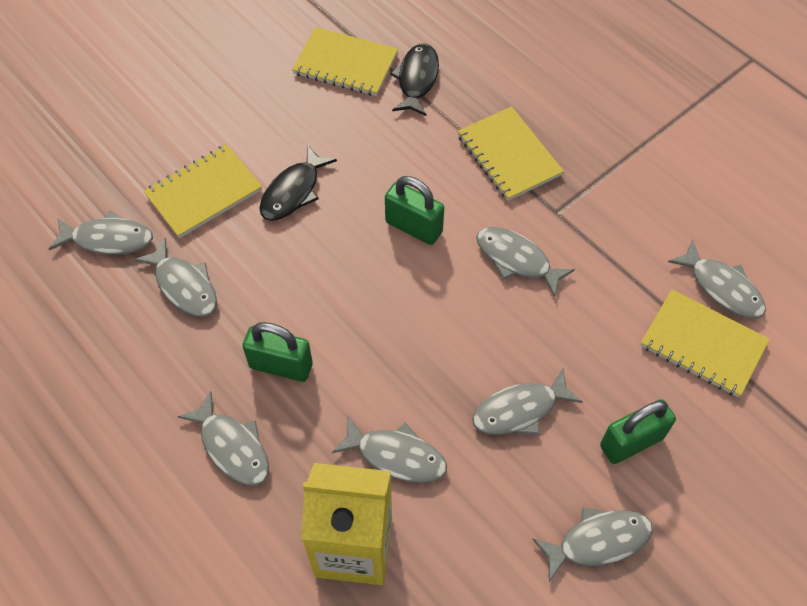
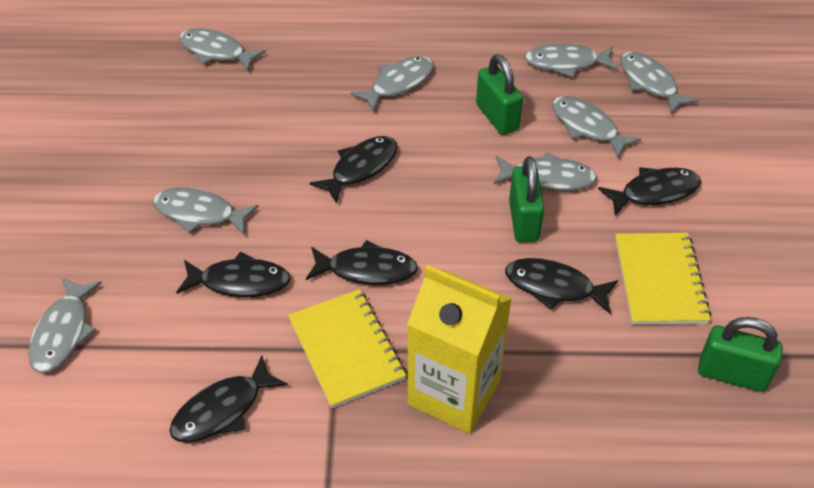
black fish: 2 -> 6
yellow notebook: 4 -> 2

